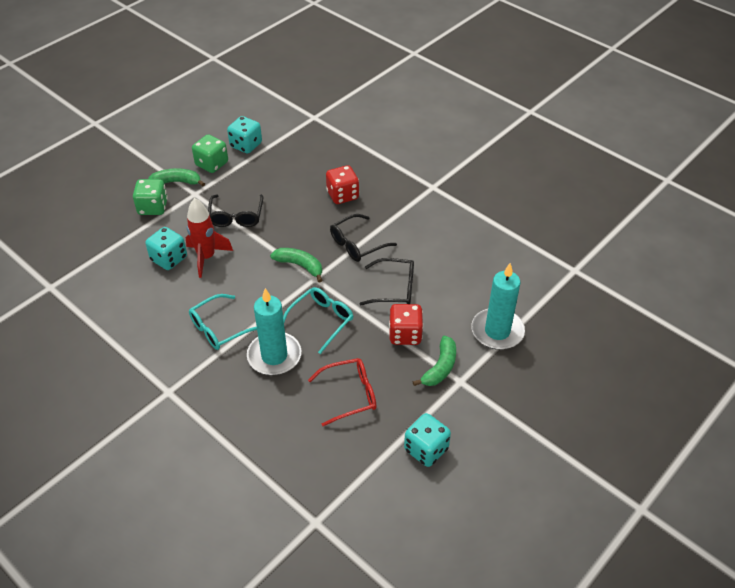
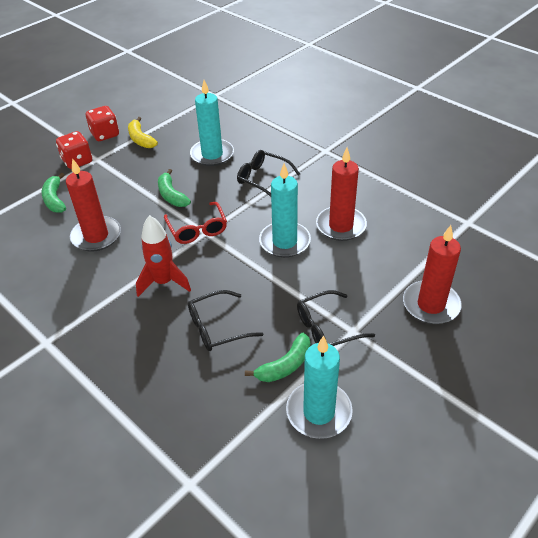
green dice: 2 -> 0
red candle: 0 -> 3
turquoise candle: 2 -> 3
turquoise dice: 3 -> 0
turquoise glasses: 2 -> 0
yellow banana: 0 -> 1

